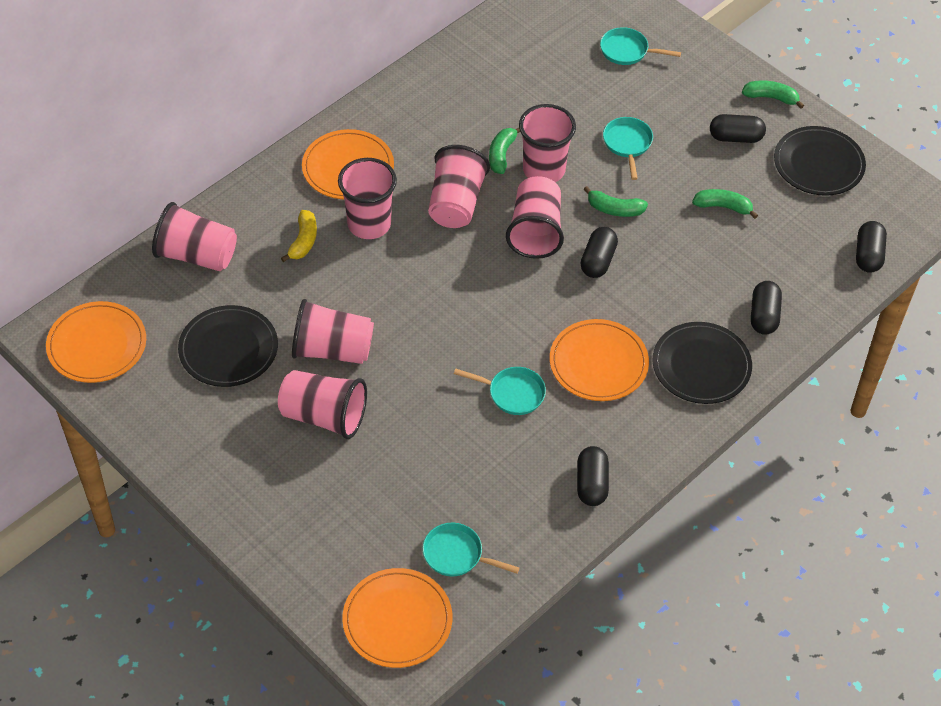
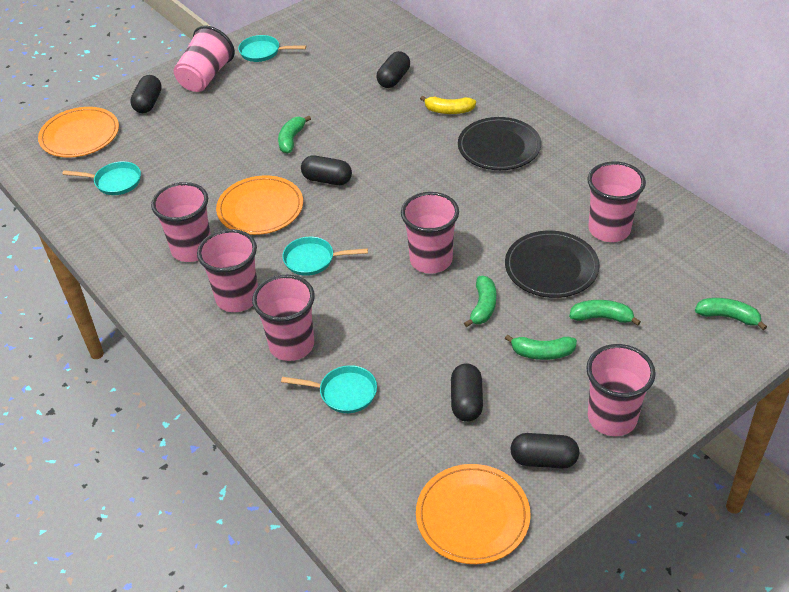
black plate: 3 -> 2
green banana: 4 -> 5
orange plate: 4 -> 3

